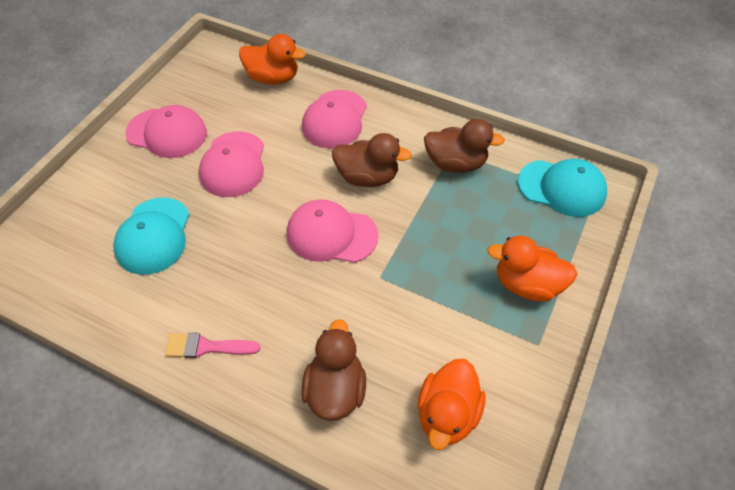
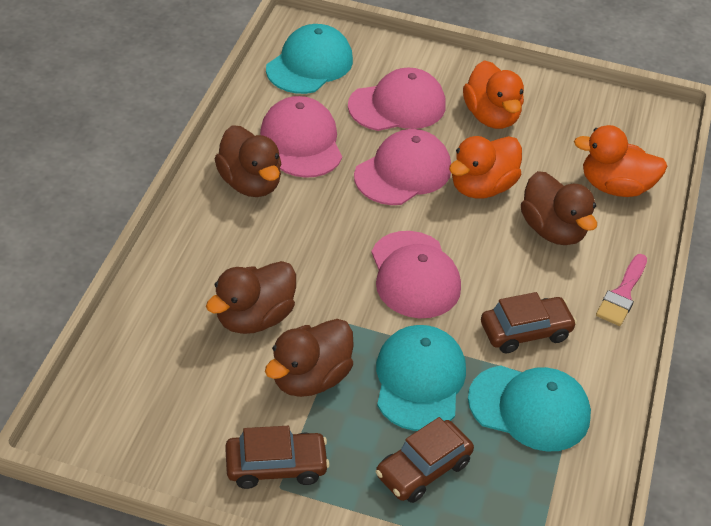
brown car: 0 -> 3
brown duck: 3 -> 4
turquoise cap: 2 -> 3

